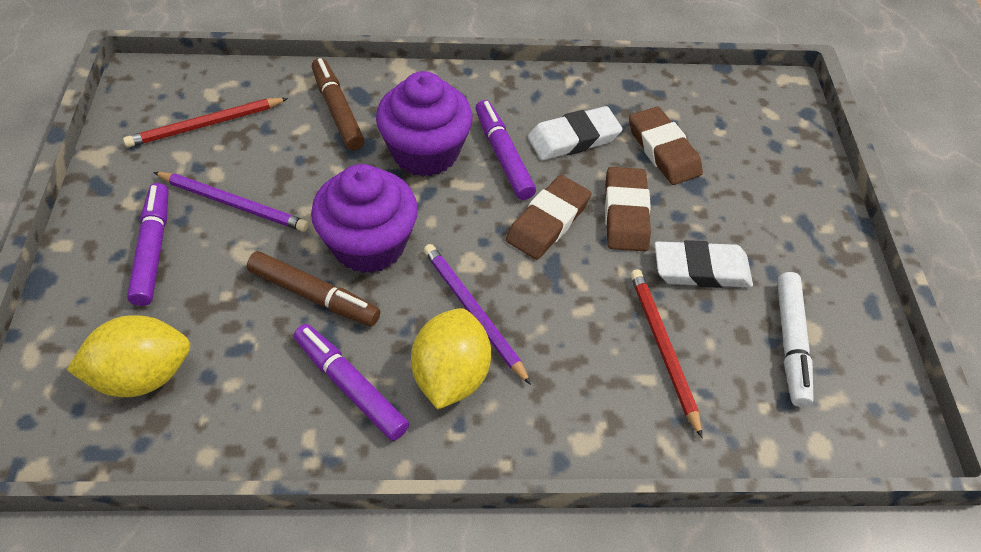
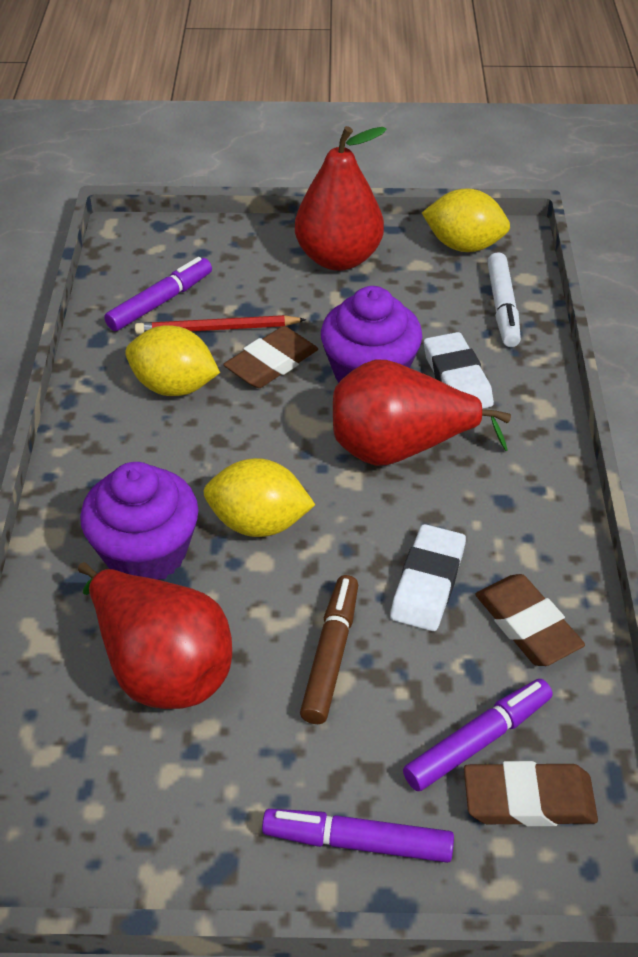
brown marker: 2 -> 1
purple pencil: 2 -> 0
red pear: 0 -> 3
red pencil: 2 -> 1
yellow lemon: 2 -> 3

